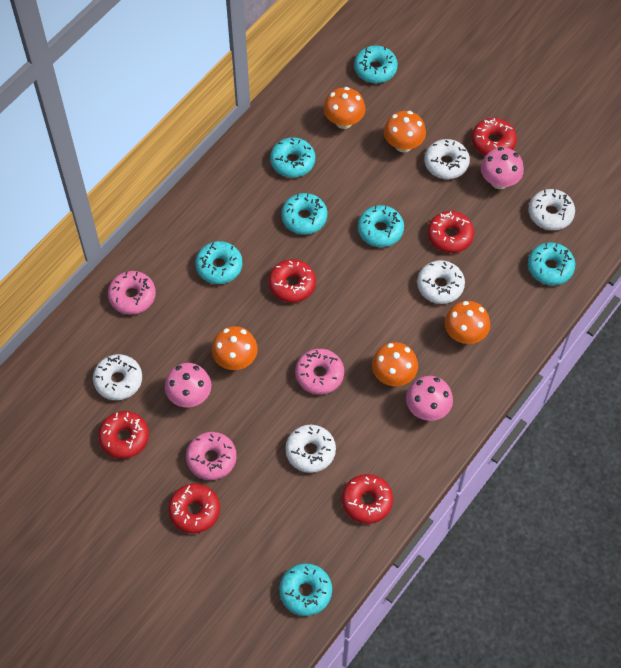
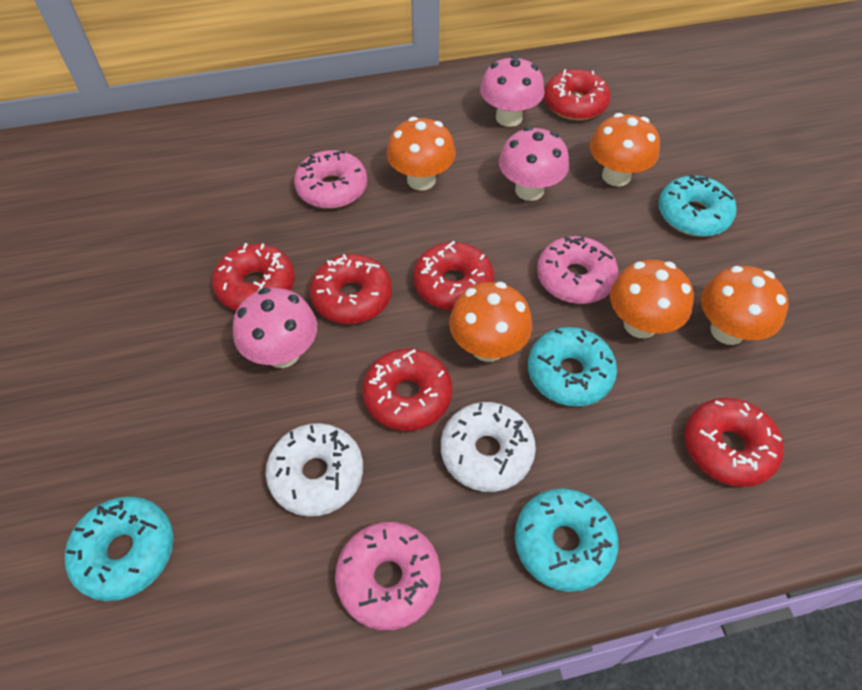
turquoise donut: 7 -> 4
white donut: 5 -> 2

